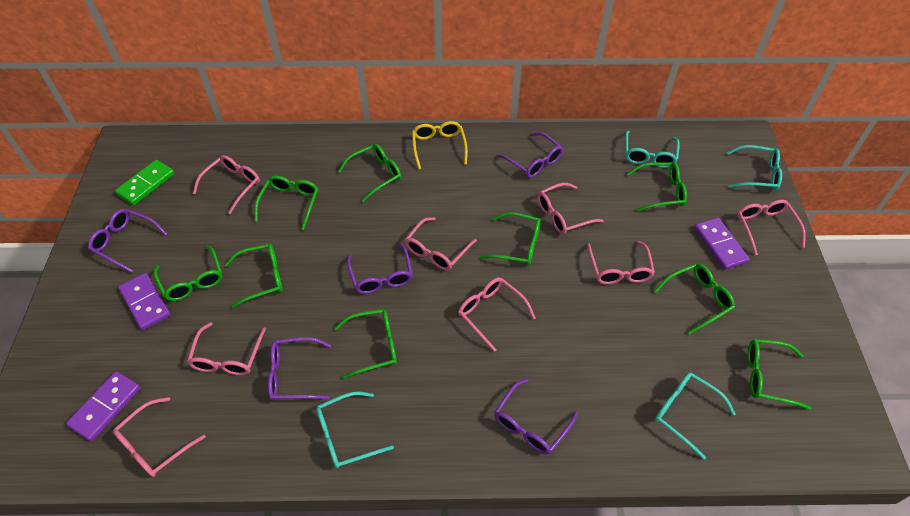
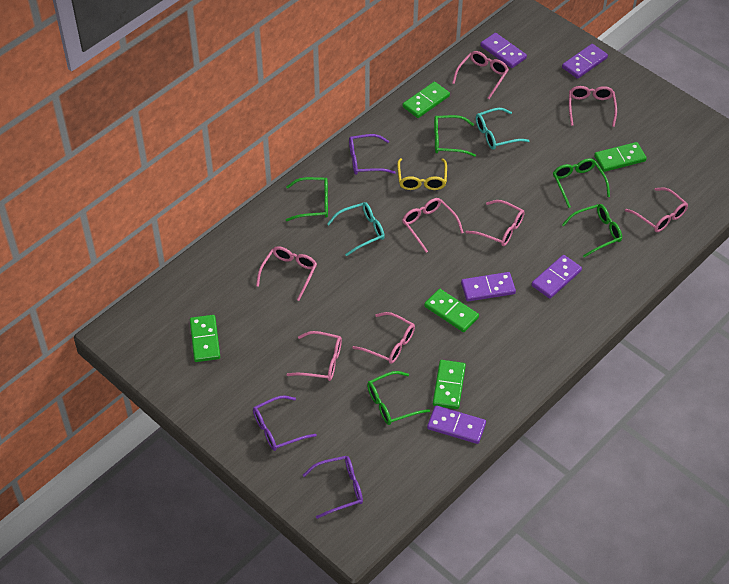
green domino: 1 -> 5
green glasses: 9 -> 5
purple domino: 3 -> 5
purple glasses: 5 -> 3
turquoise glasses: 4 -> 2

